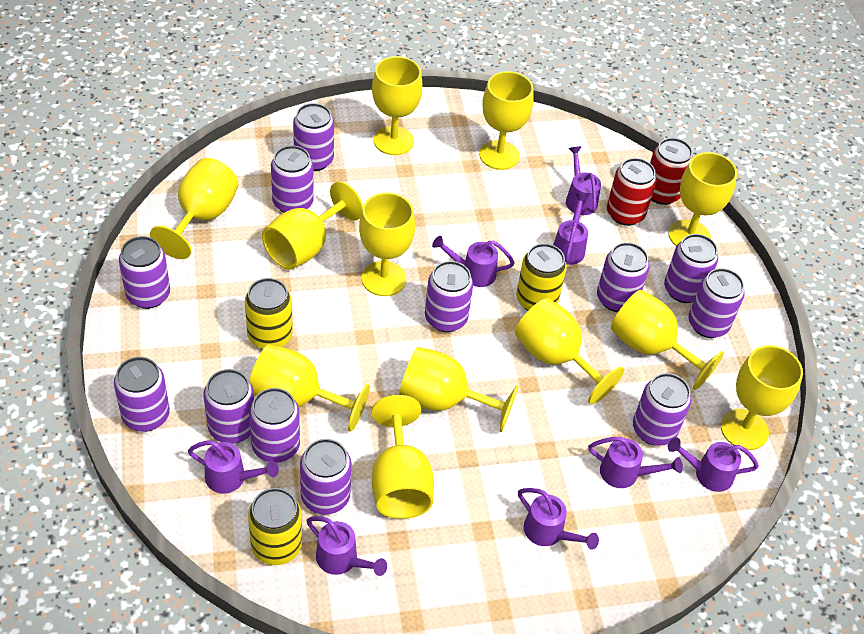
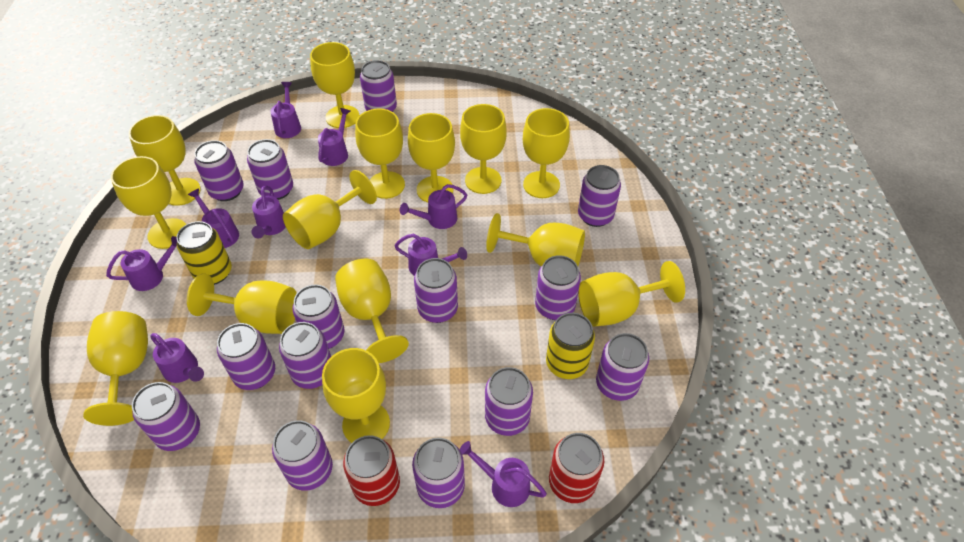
purple can: 12 -> 14
purple watering can: 8 -> 9
yellow can: 3 -> 2
yellow goblet: 12 -> 14

